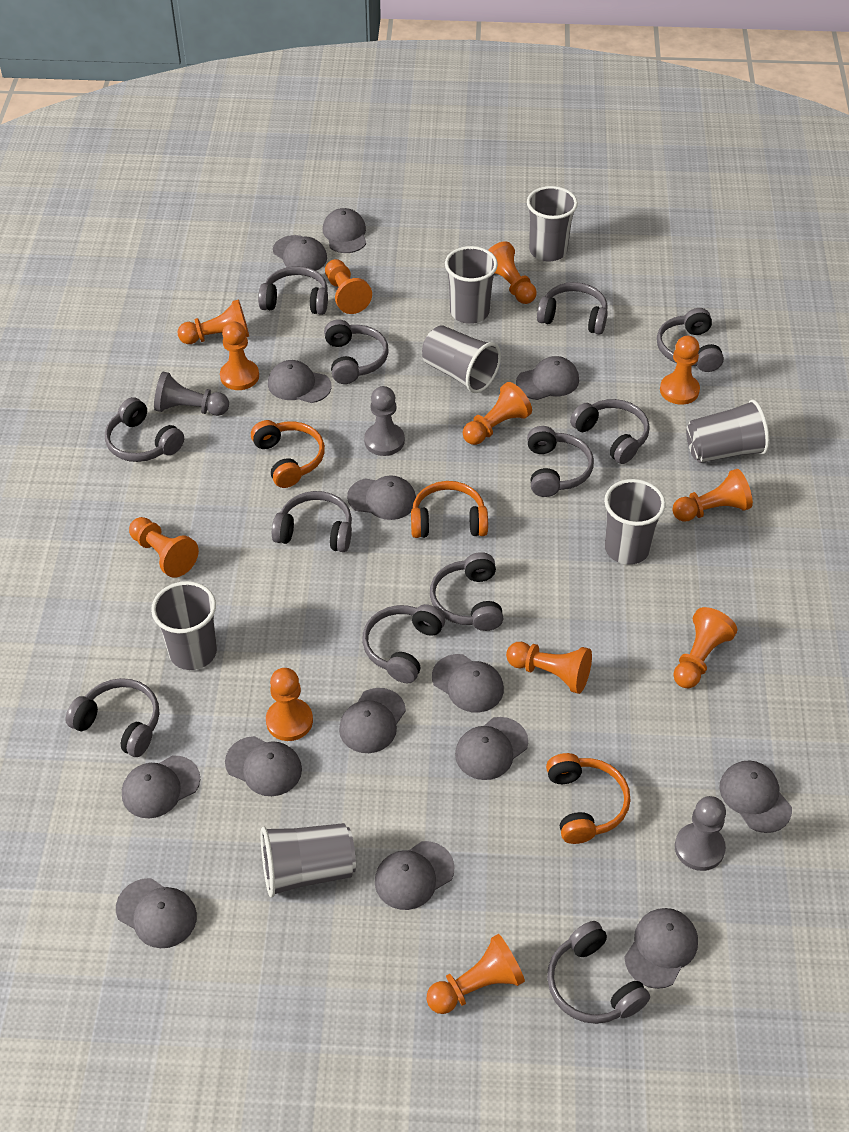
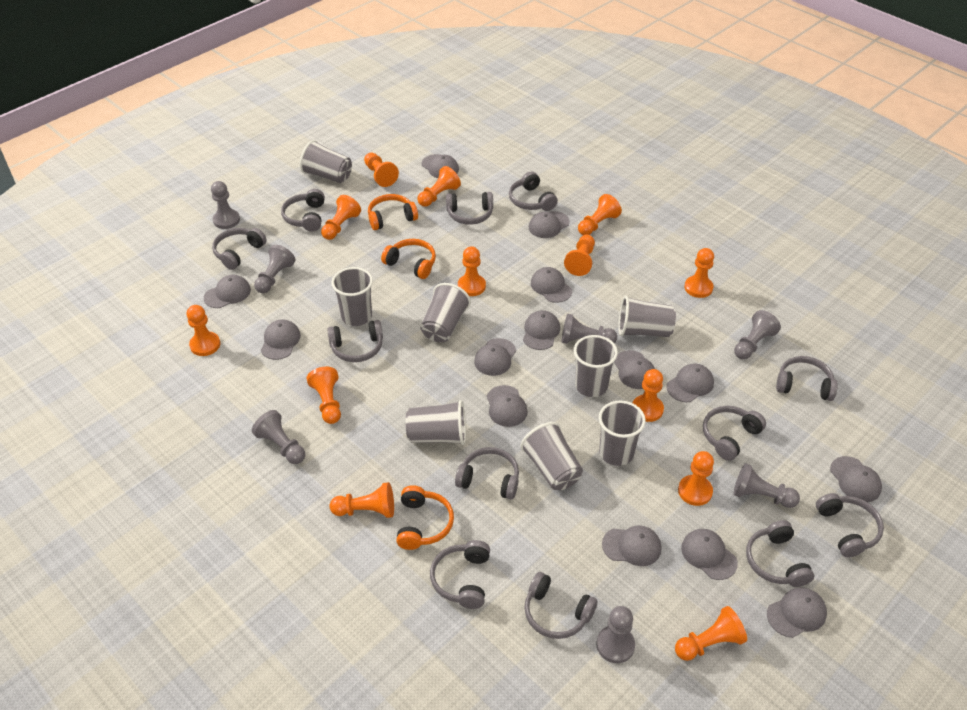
grey cup: 7 -> 8
grey pawn: 3 -> 7
orange pawn: 12 -> 13

